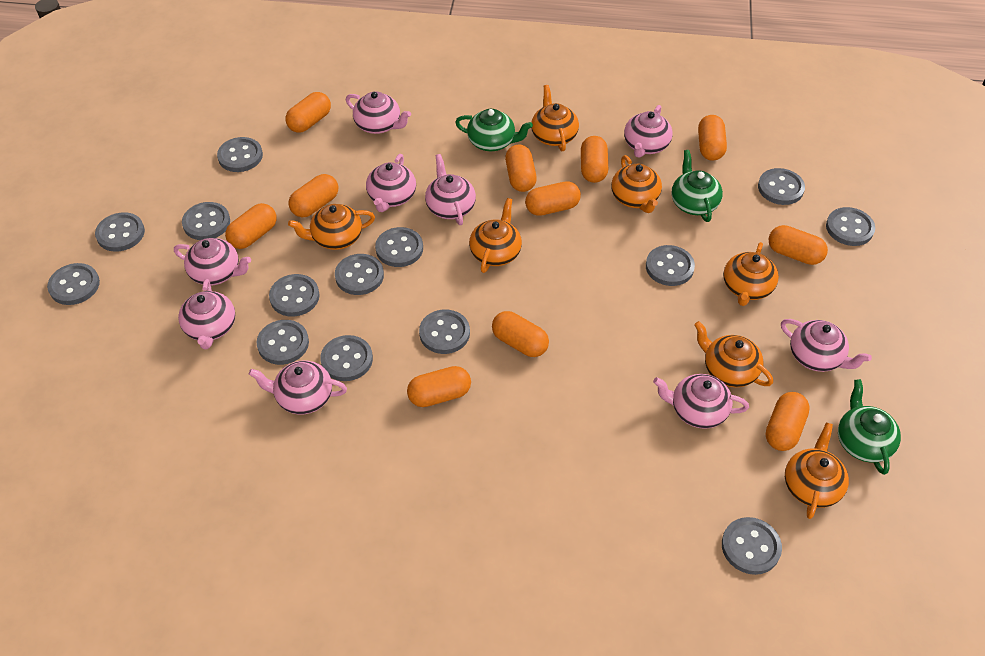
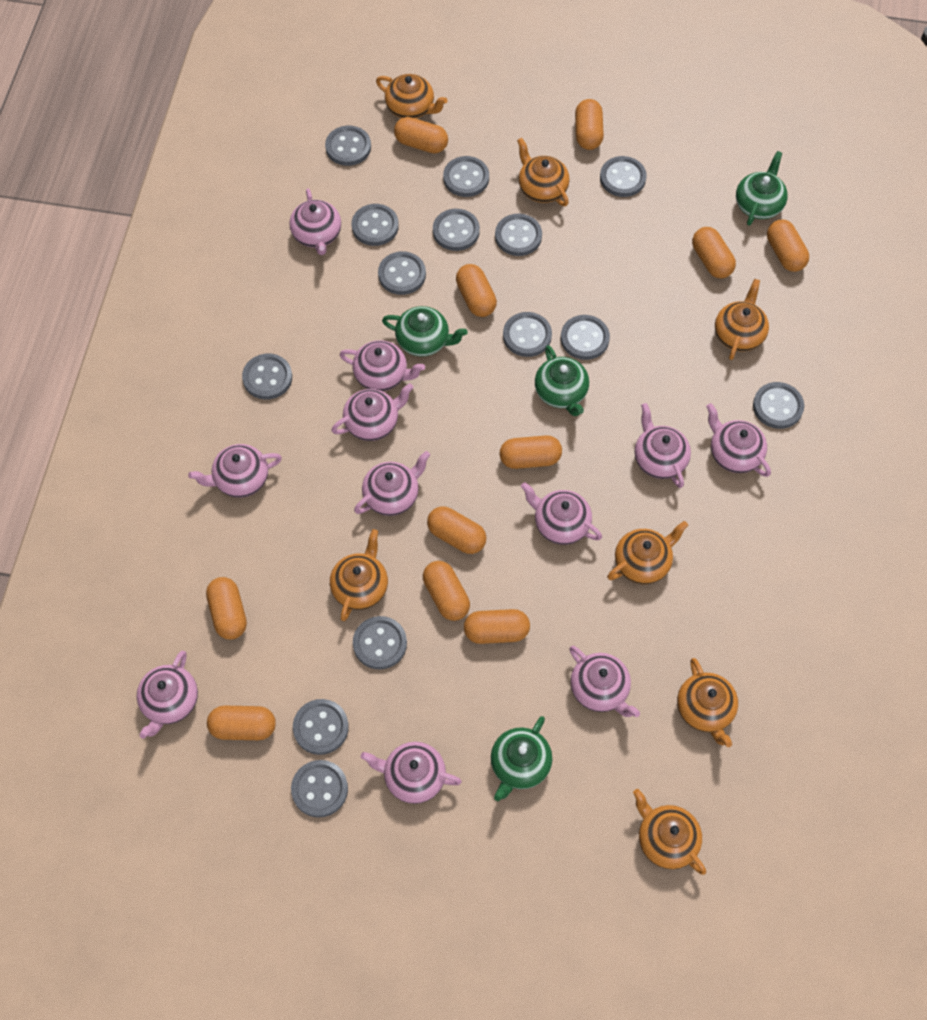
green teapot: 3 -> 4
pink teapot: 9 -> 11

